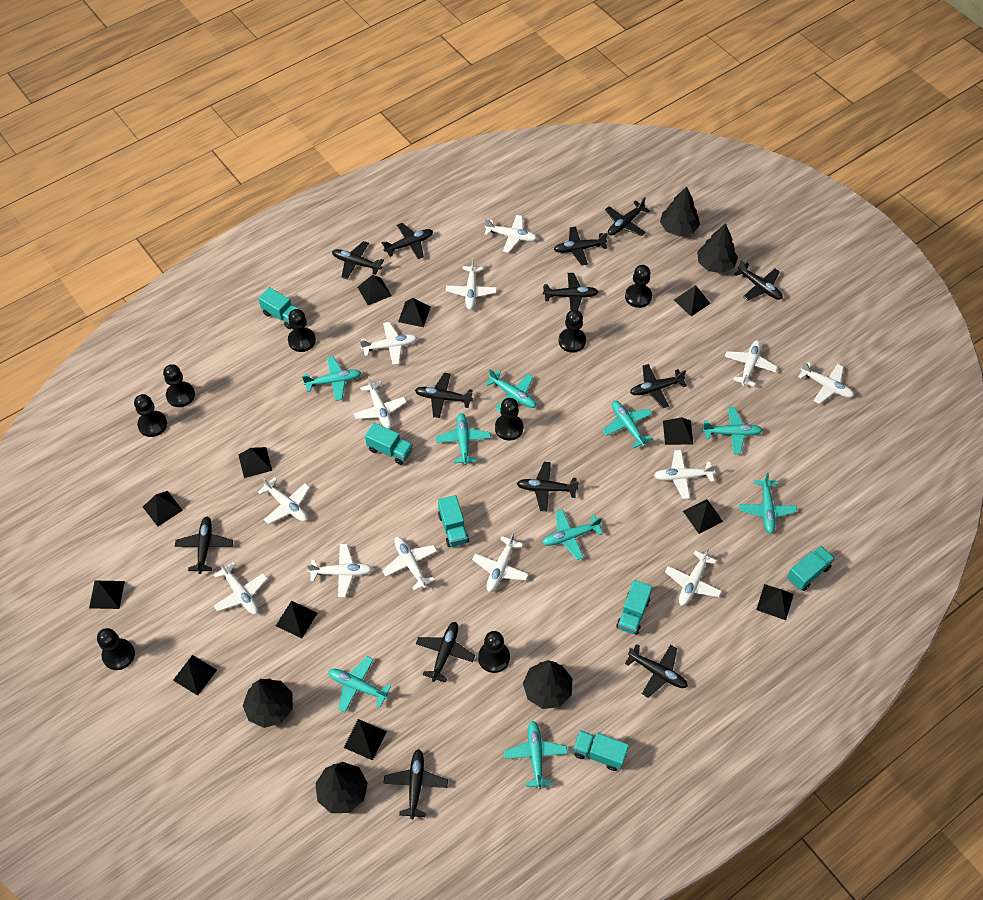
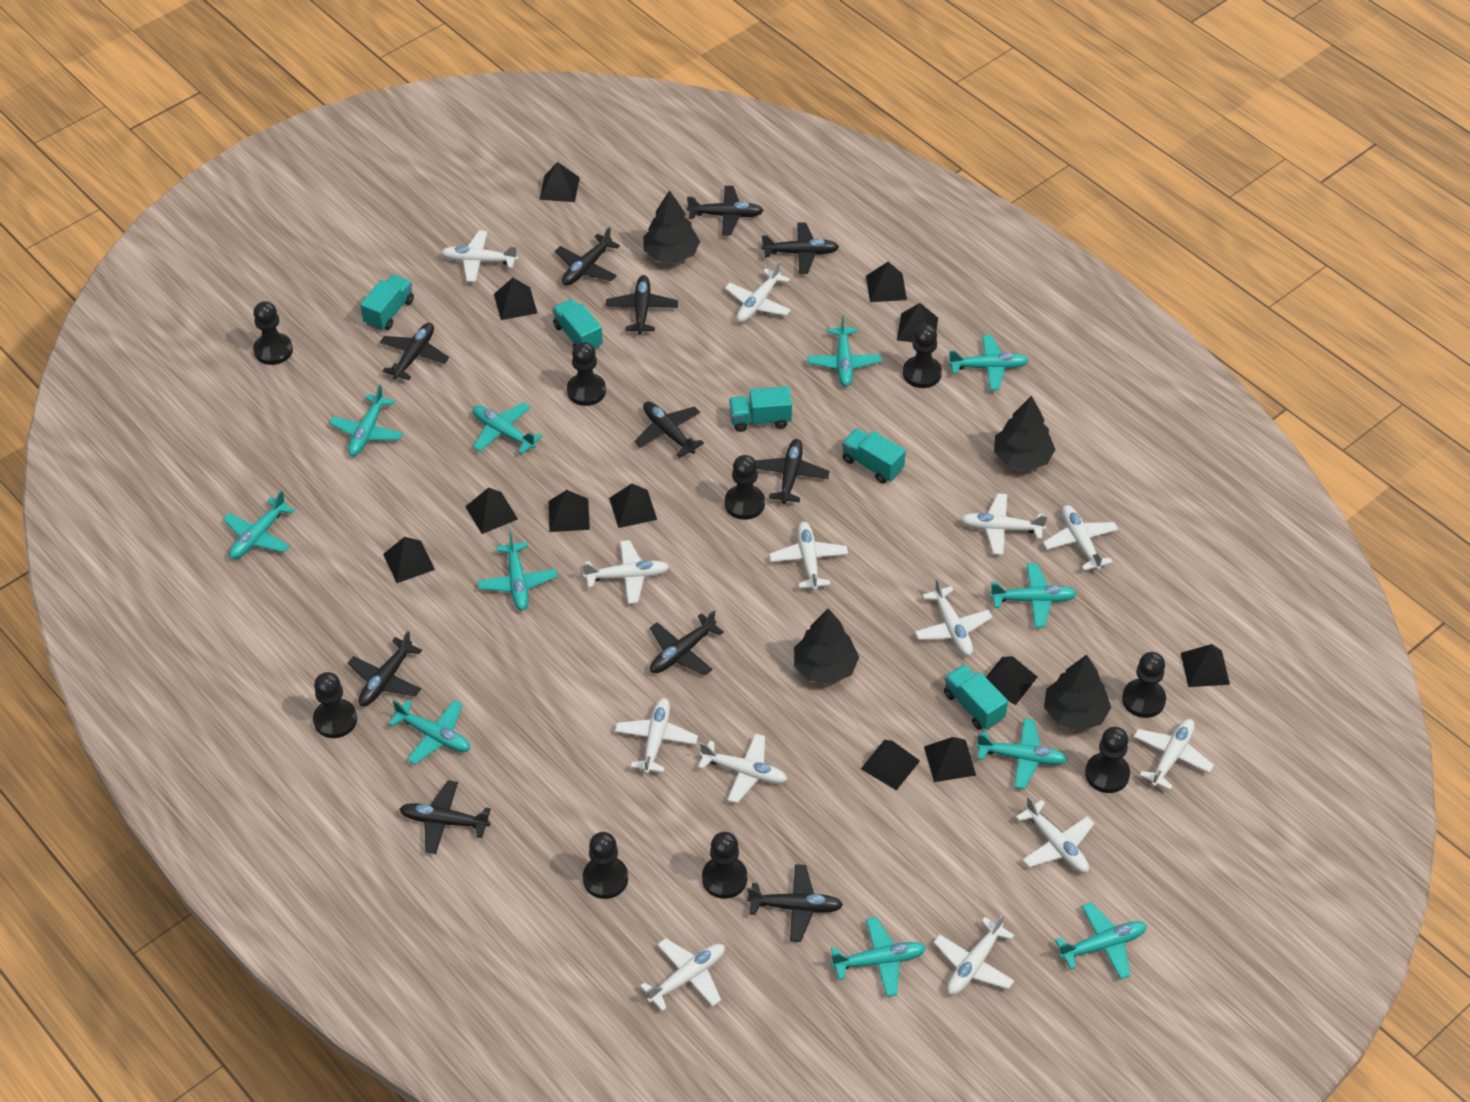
black pawn: 8 -> 9
black plane: 13 -> 11
black tree: 5 -> 4
turquoise plane: 9 -> 11
turquoise truck: 6 -> 5

